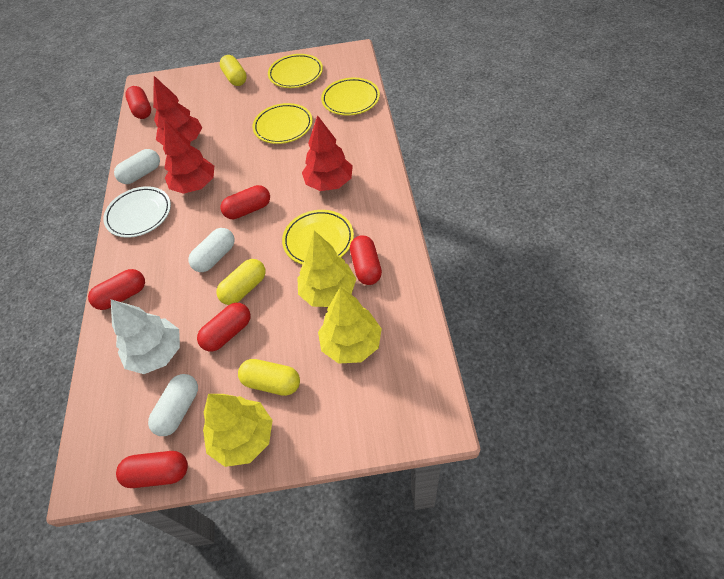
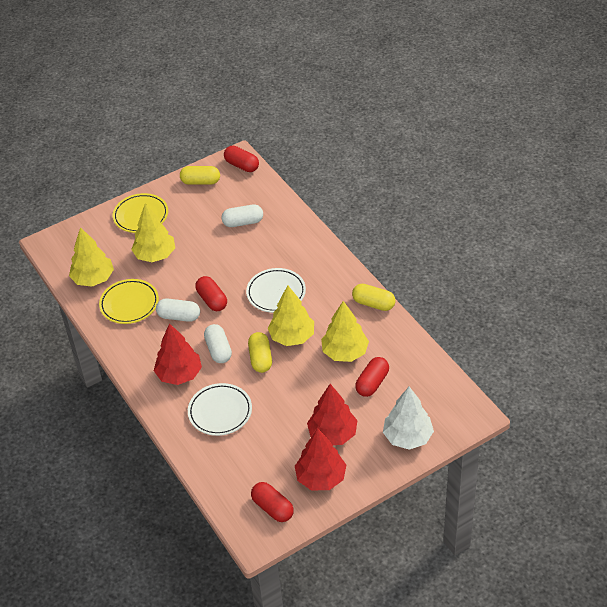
red capsule: 6 -> 4
white plate: 1 -> 2
yellow plate: 4 -> 2
yellow tree: 3 -> 4

